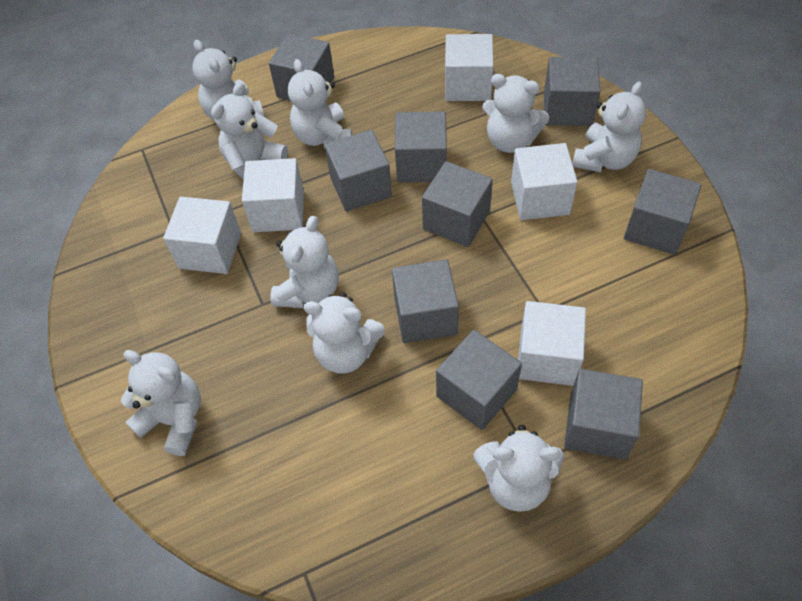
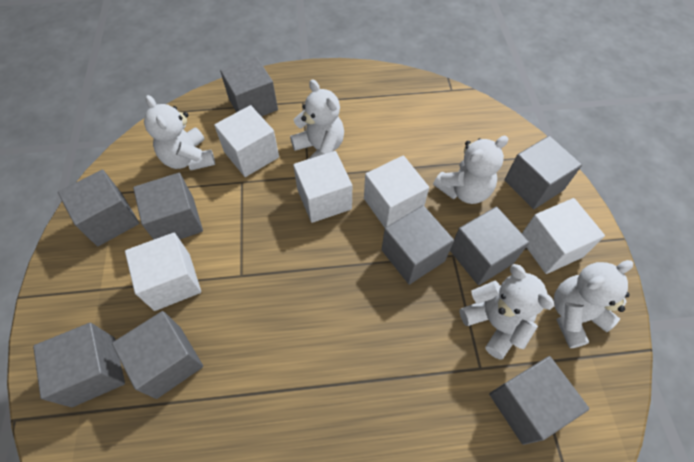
white teddy bear: 9 -> 5

